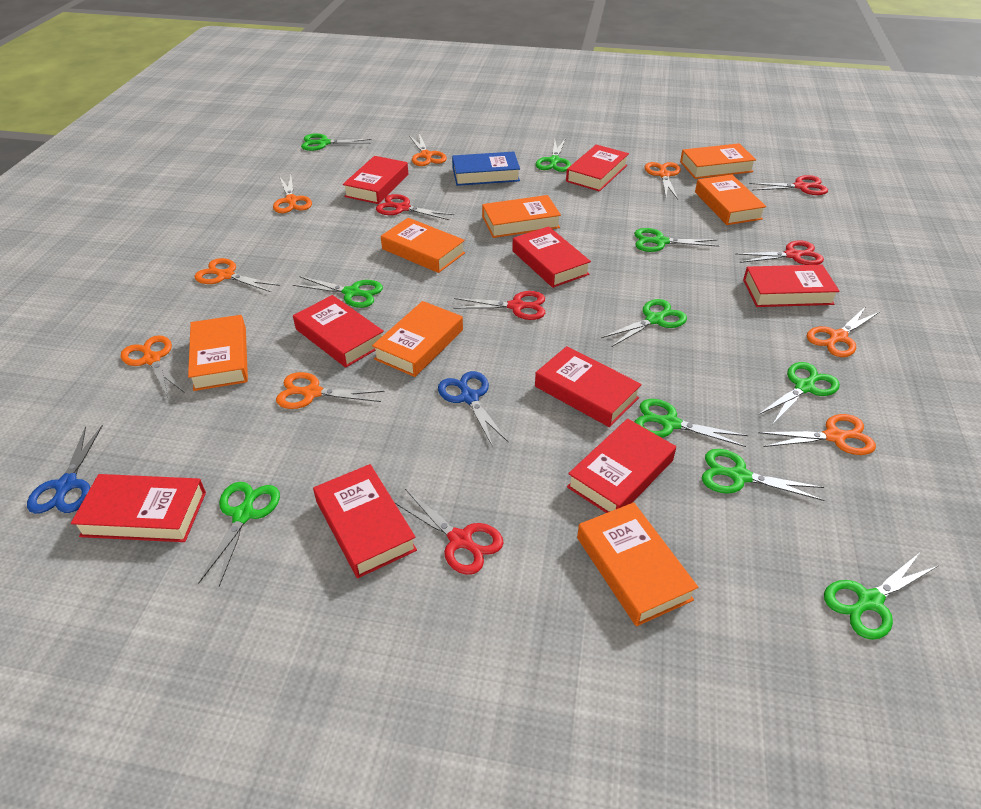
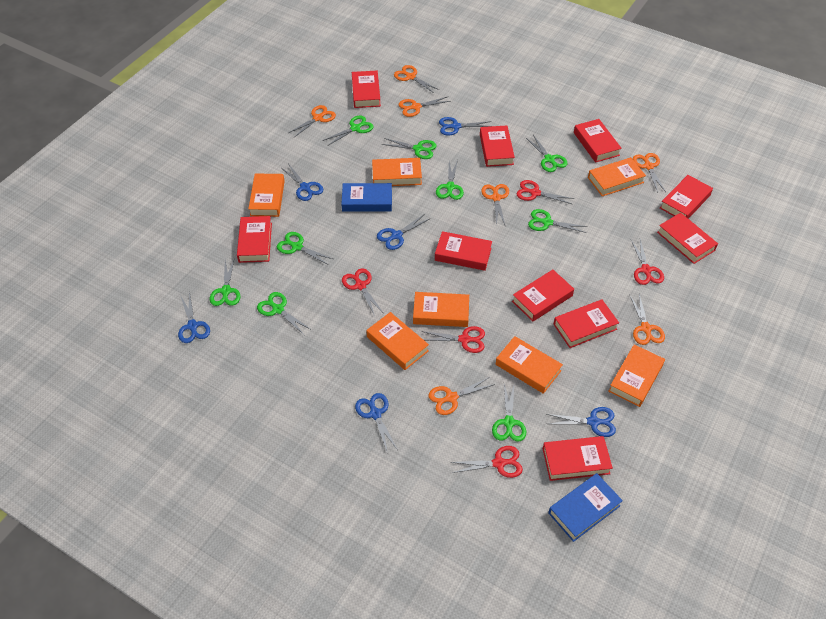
blue book: 1 -> 2
blue scissors: 2 -> 6
green scissors: 10 -> 9
orange scissors: 8 -> 7
red book: 9 -> 10

